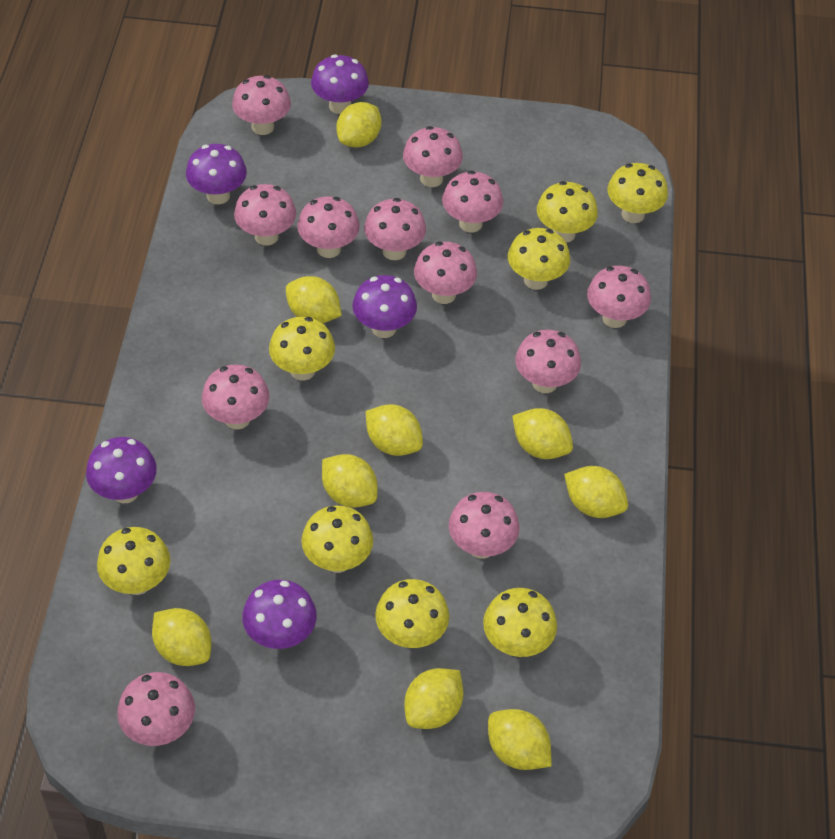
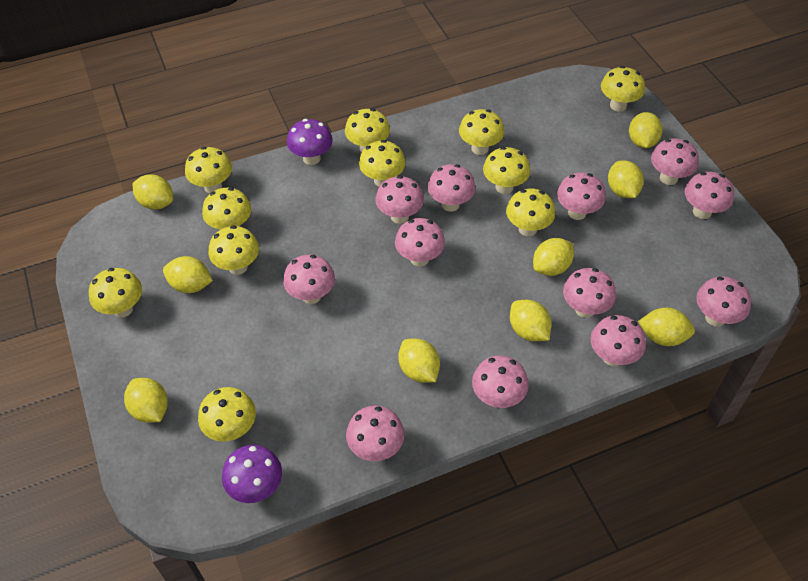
purple mushroom: 5 -> 2
yellow mushroom: 8 -> 11

